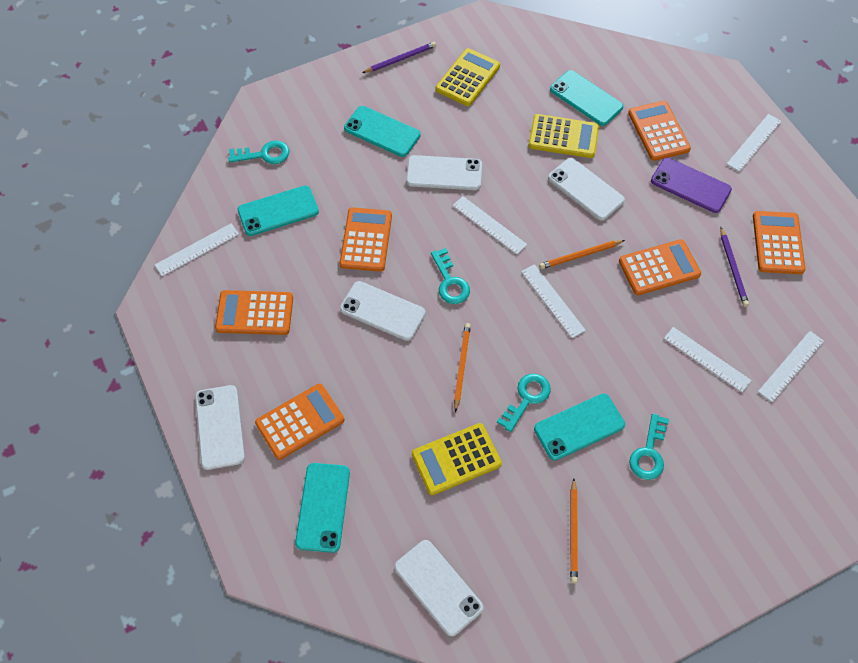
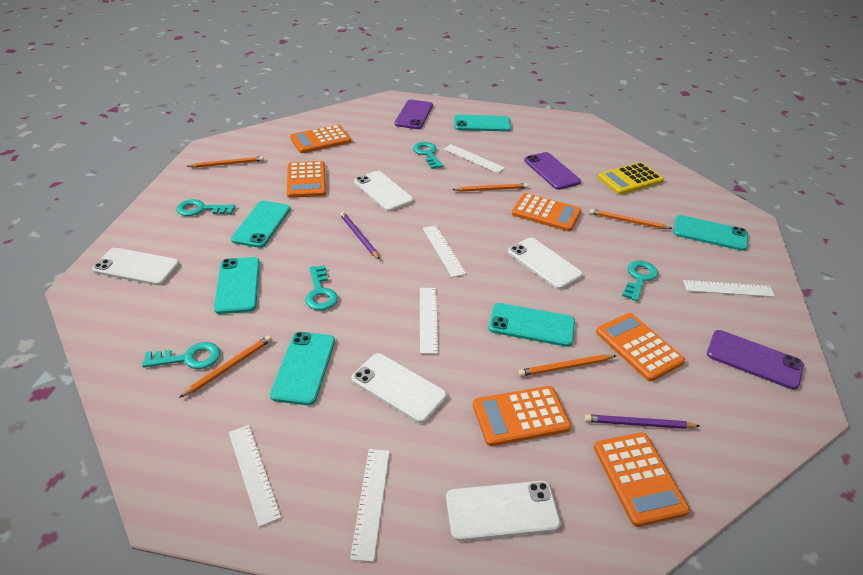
orange pencil: 3 -> 5
purple phone: 1 -> 3
turquoise key: 4 -> 5
turquoise phone: 5 -> 6
yellow calculator: 3 -> 1

